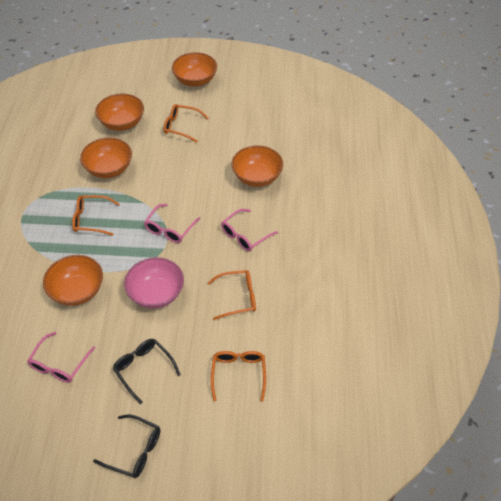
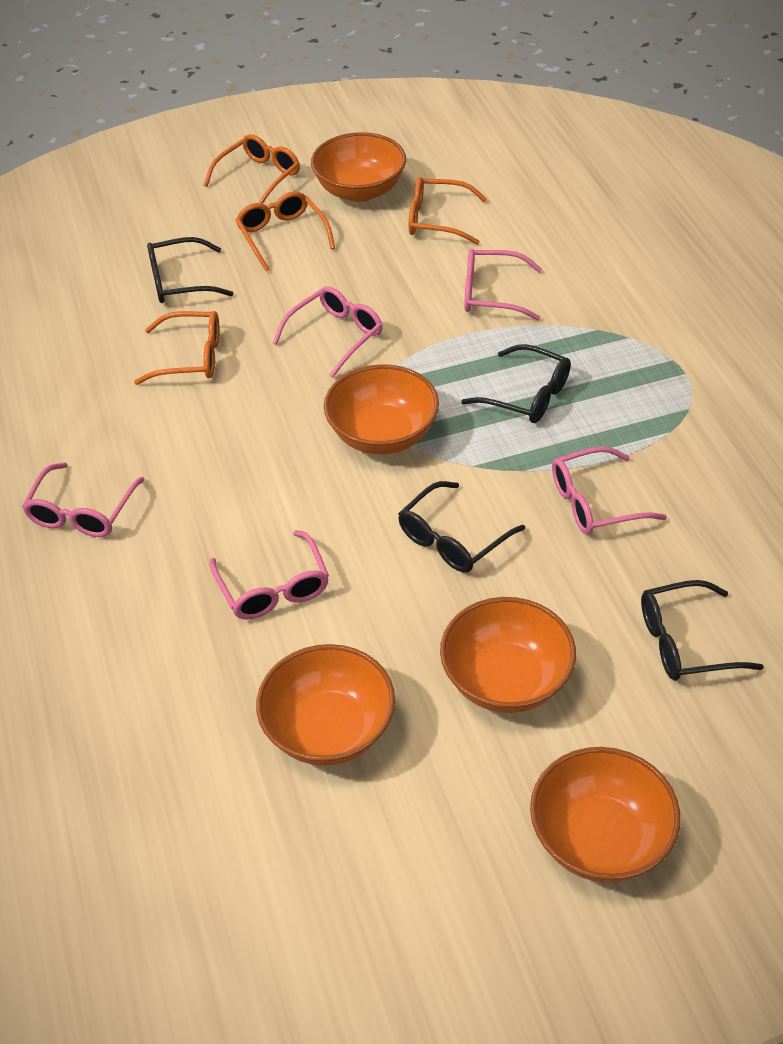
black glasses: 2 -> 4
pink bowl: 1 -> 0
pink glasses: 3 -> 5

